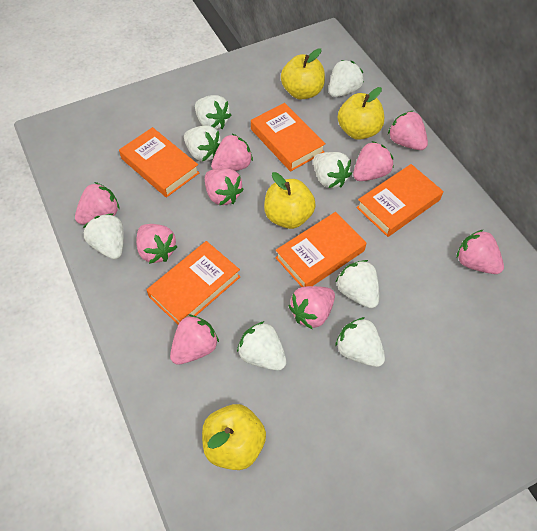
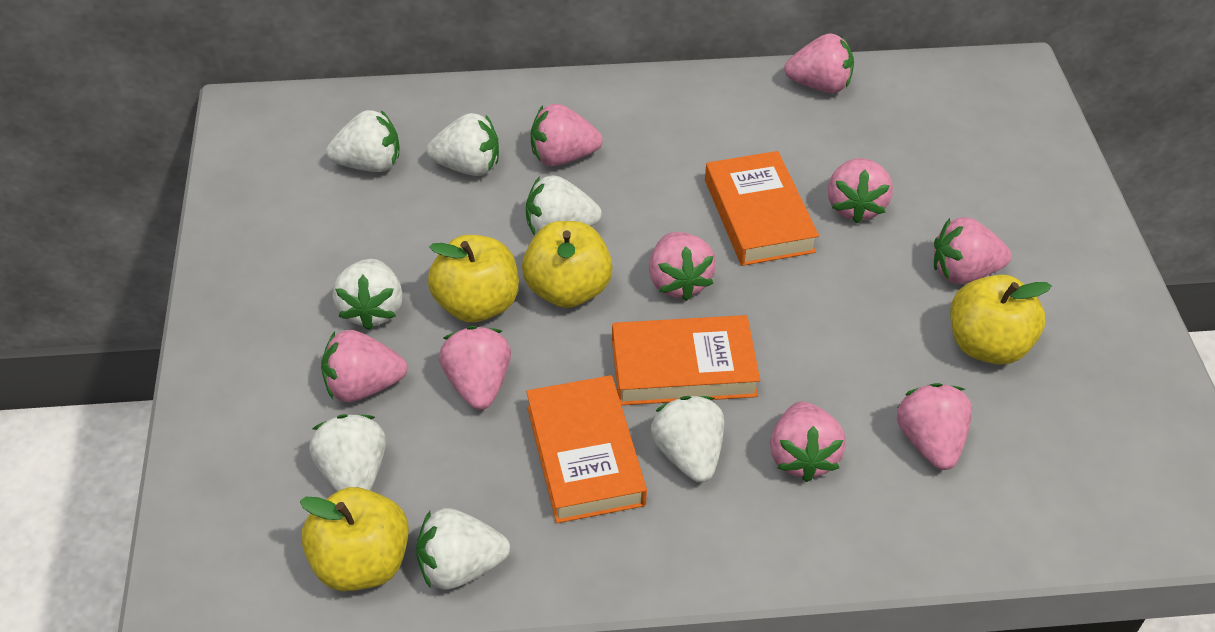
orange book: 5 -> 3
white strawberry: 8 -> 7

